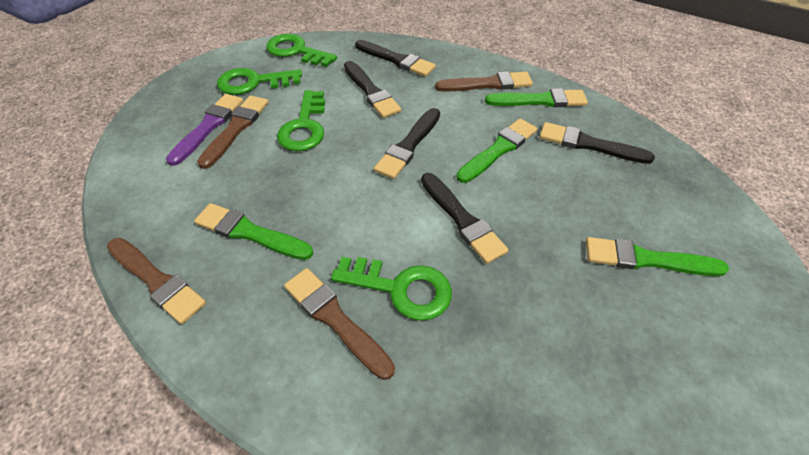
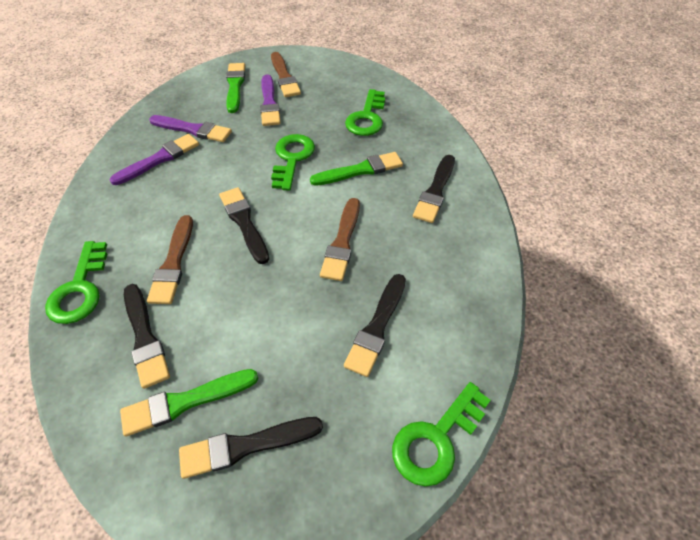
brown brush: 4 -> 3
green brush: 4 -> 3
purple brush: 1 -> 3

